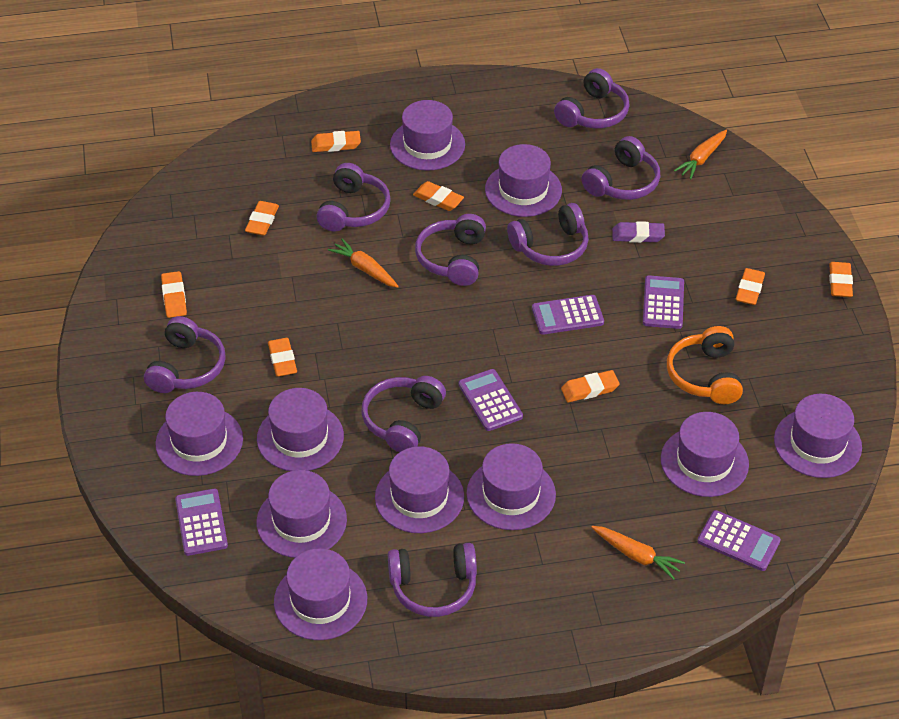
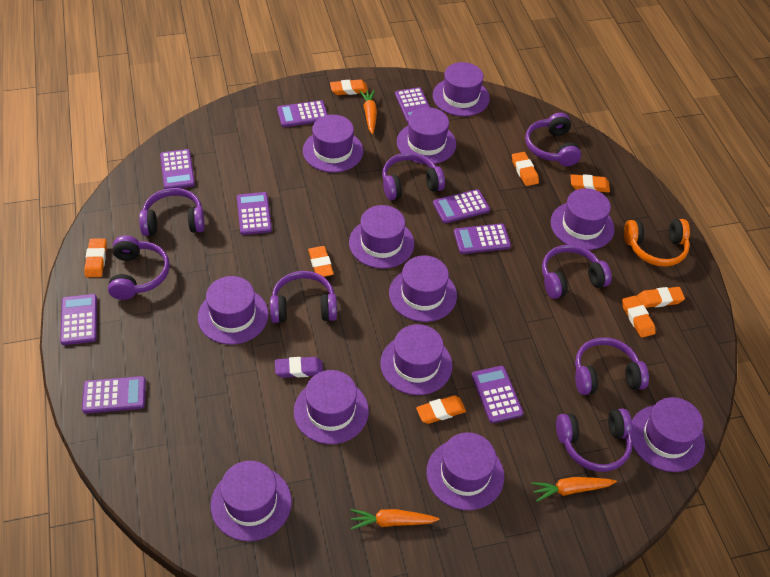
purple calculator: 5 -> 9
purple hat: 10 -> 12

